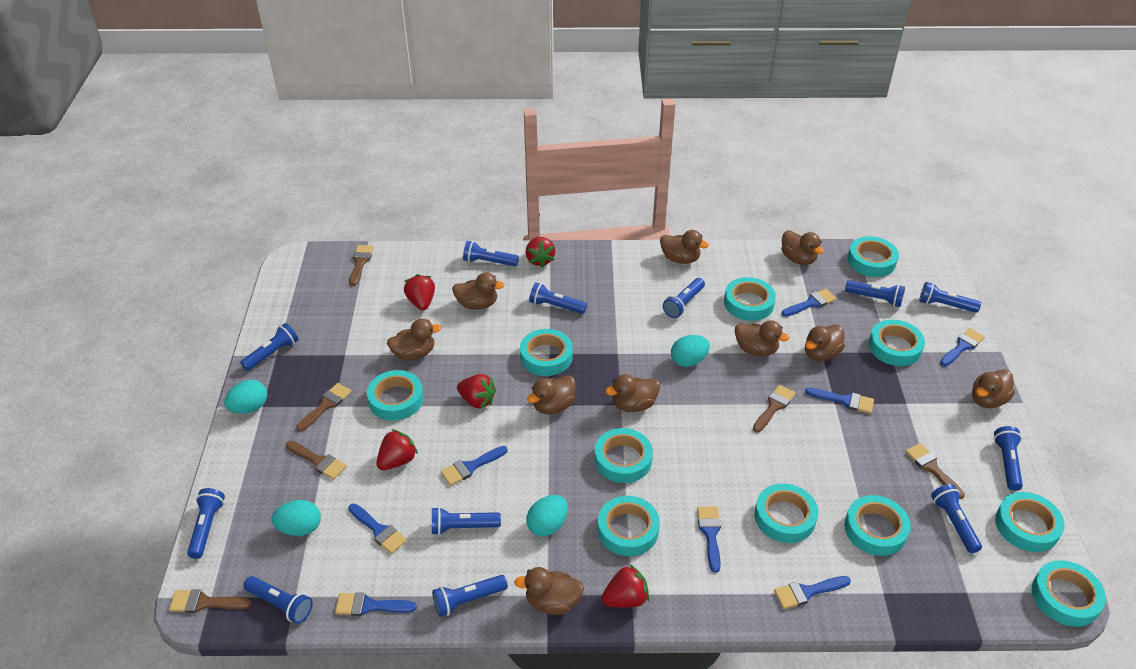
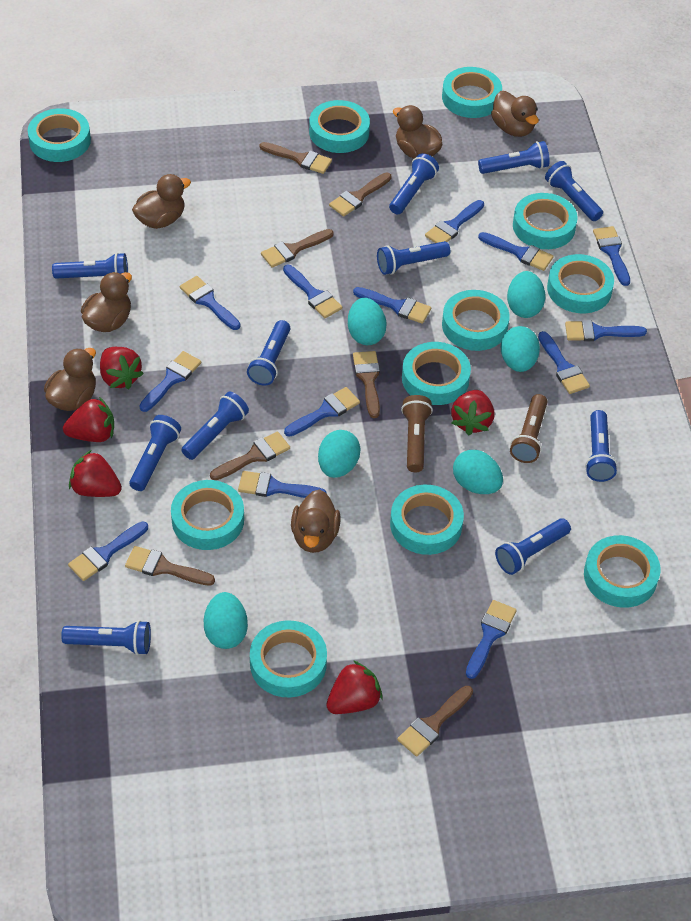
blue brush: 8 -> 13
blue flashlight: 12 -> 11
brown brush: 6 -> 7
brown duck: 10 -> 6
brown flashlight: 0 -> 2
turquoise egg: 4 -> 6

